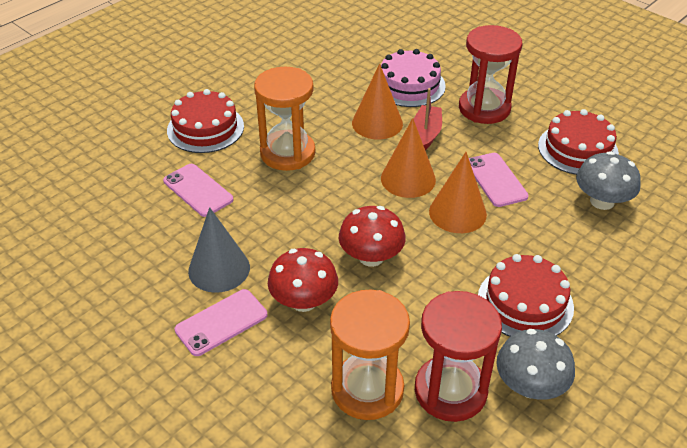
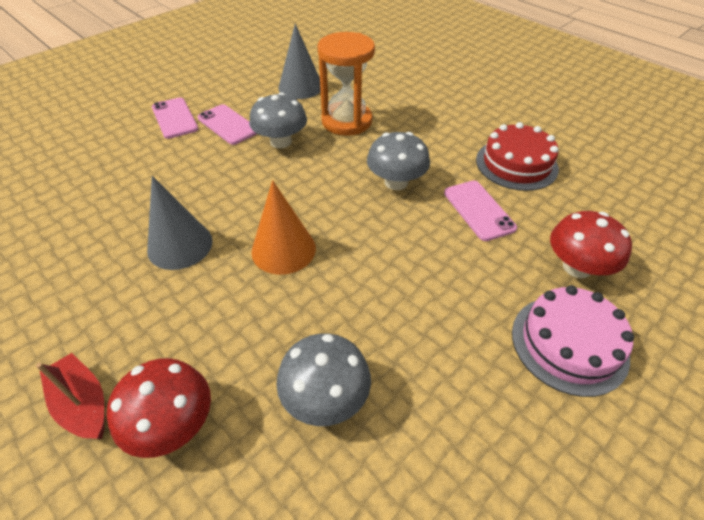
grey cone: 1 -> 2
grey mushroom: 2 -> 3
orange cone: 3 -> 1
orange hourglass: 2 -> 1
red cake: 3 -> 1
red hourglass: 2 -> 0

